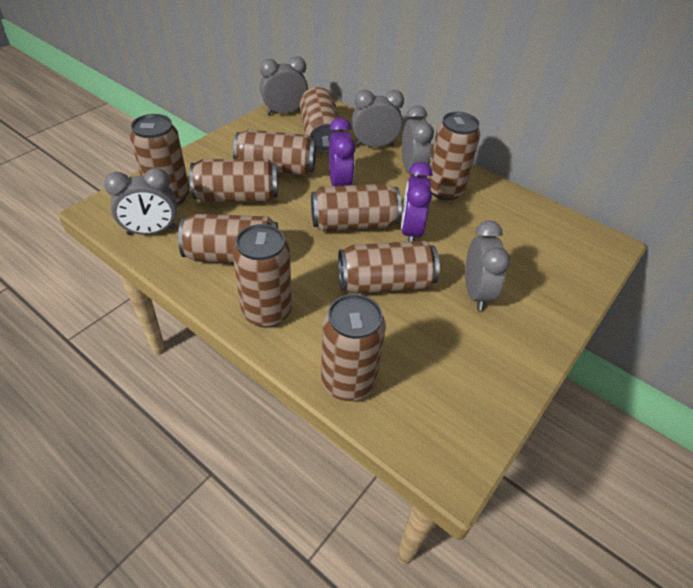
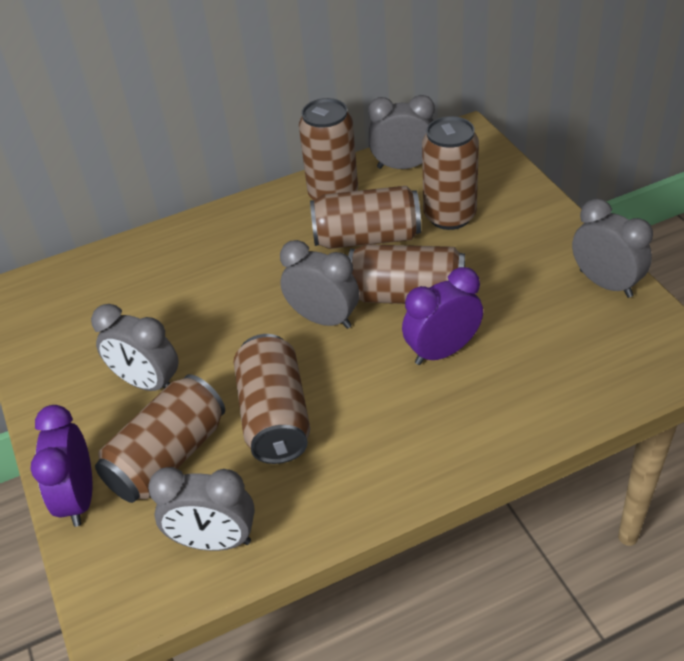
brown can: 10 -> 6

